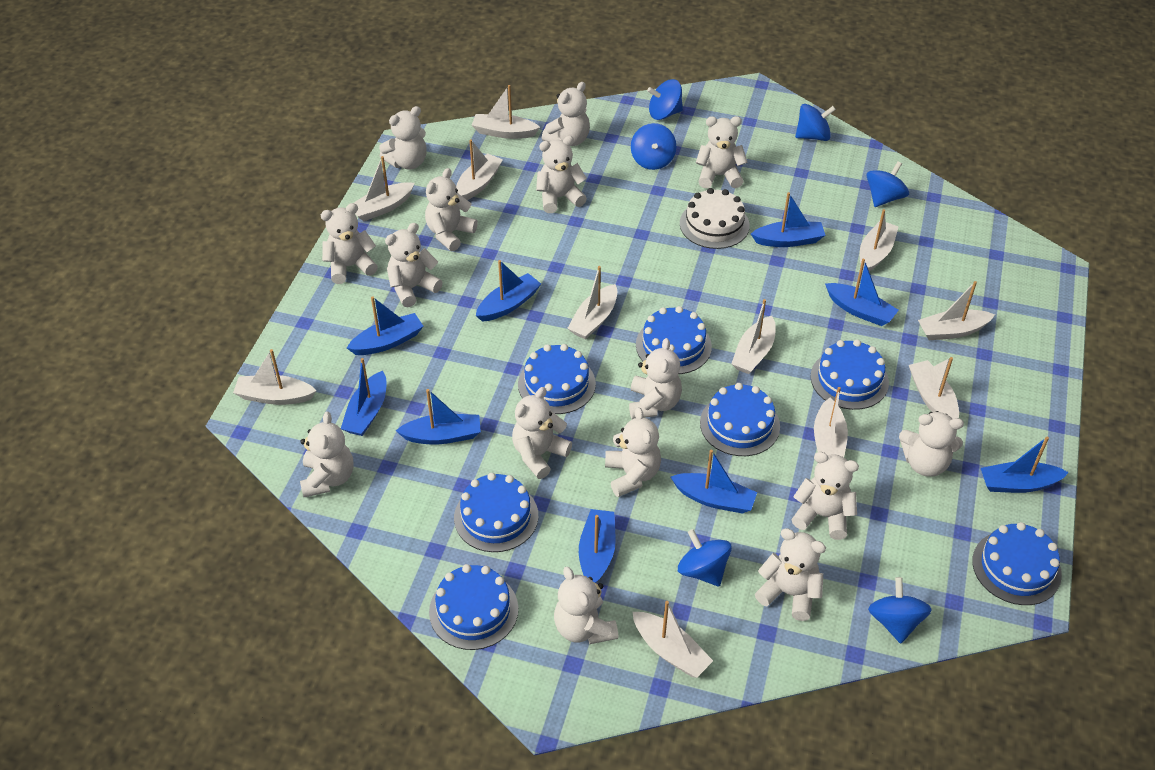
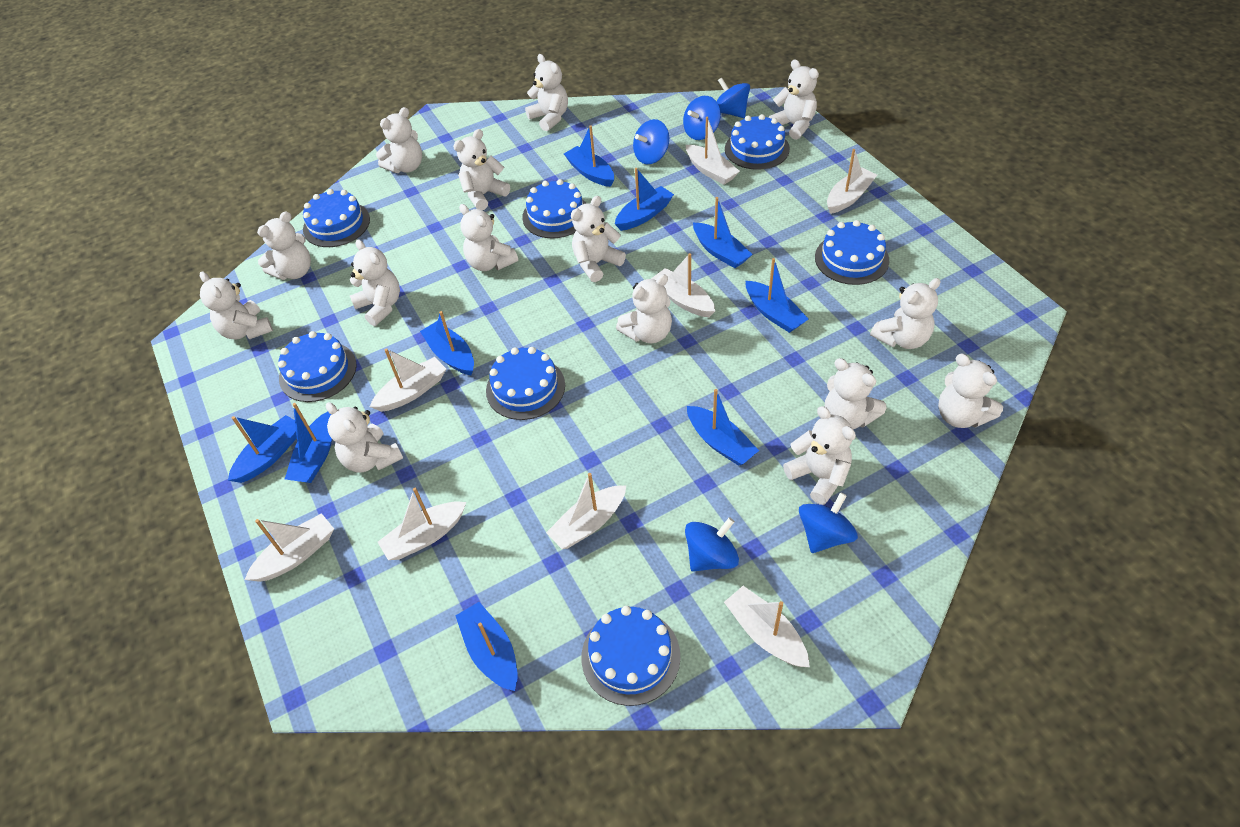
blue spinning top: 6 -> 5
white boat: 11 -> 8
white cake: 1 -> 0

